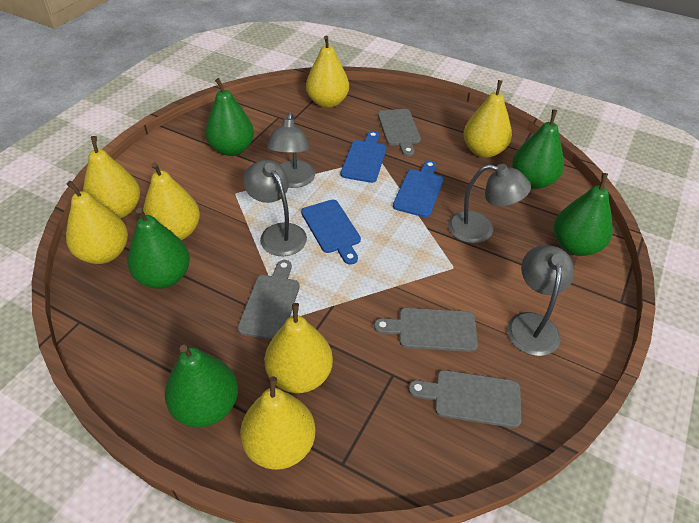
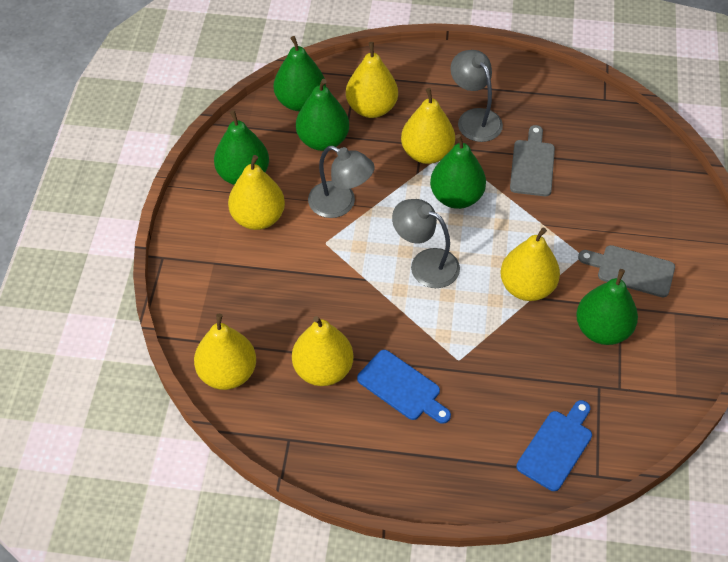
blue cutting board: 3 -> 2
grey cutting board: 4 -> 2
grey lamp: 4 -> 3
yellow pear: 7 -> 6

